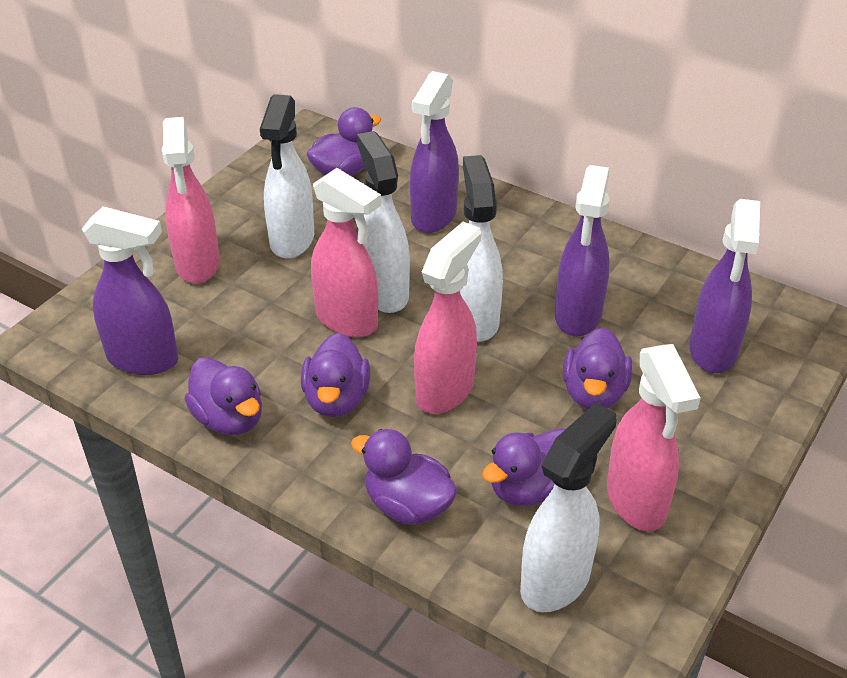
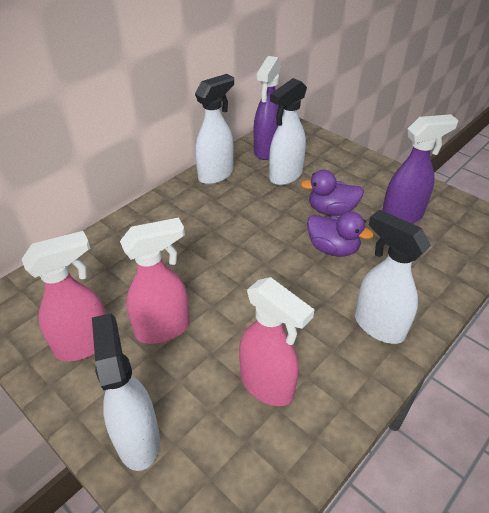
pink spray bottle: 4 -> 3
purple duck: 6 -> 2
purple spray bottle: 4 -> 2

